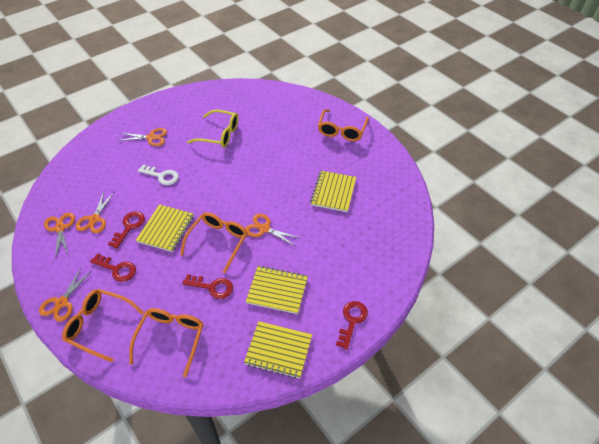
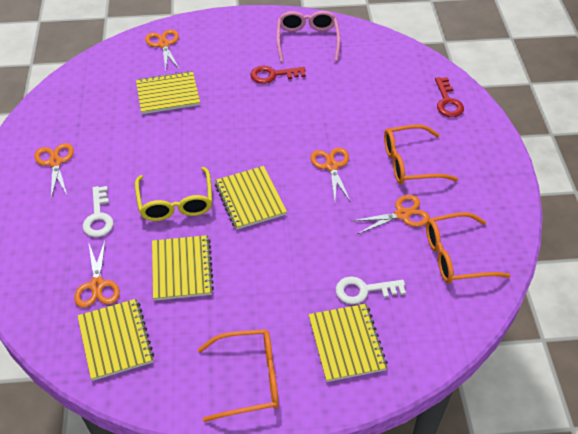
orange glasses: 4 -> 3
pink glasses: 0 -> 1
red key: 4 -> 2
white key: 1 -> 2
yellow notebook: 4 -> 5

